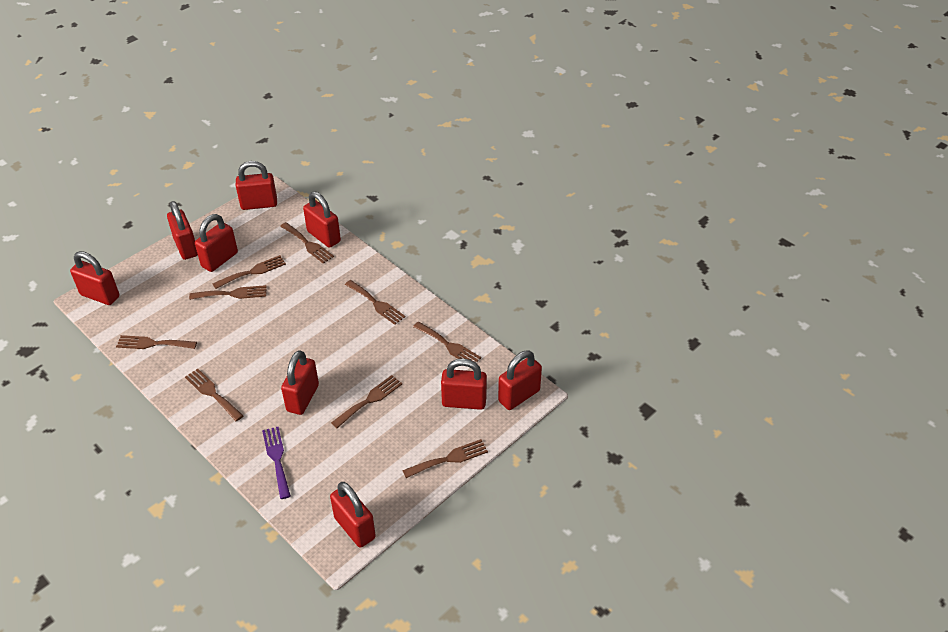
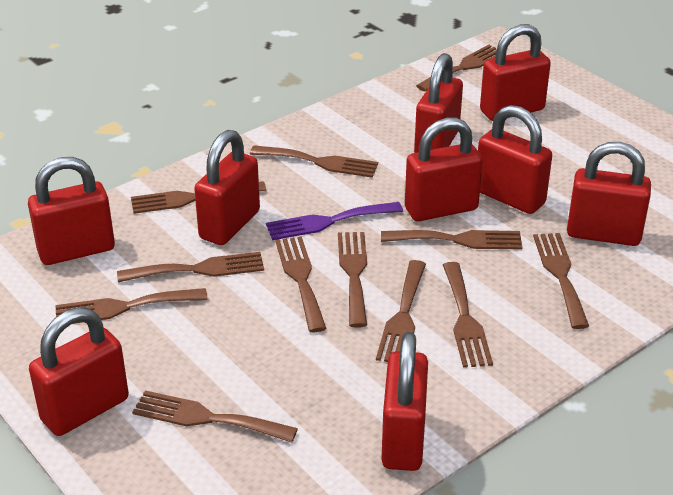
brown fork: 9 -> 12

